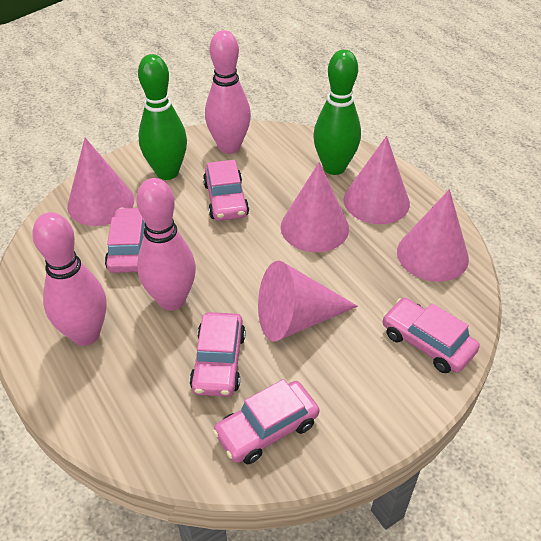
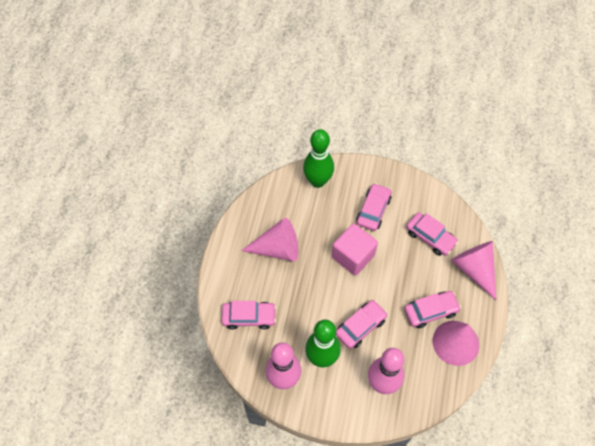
pink bowling pin: 3 -> 2
pink cone: 5 -> 3
pink cube: 0 -> 1

